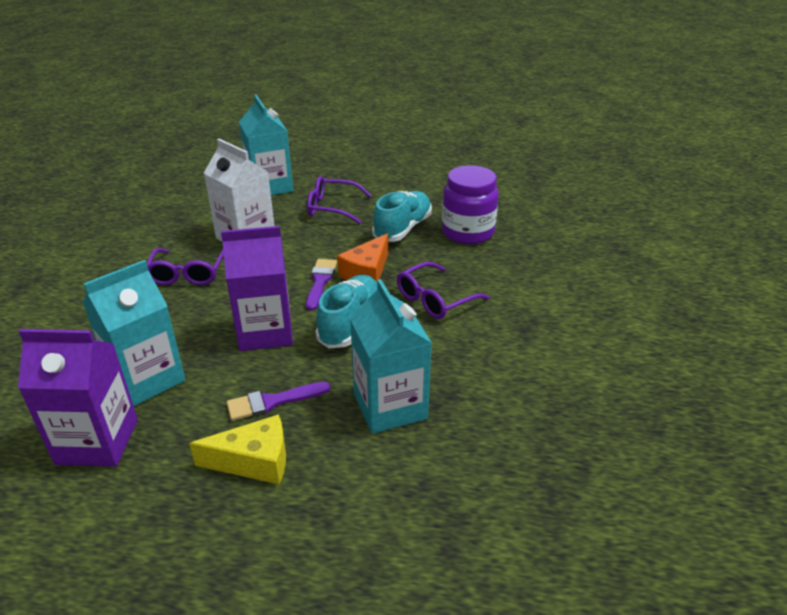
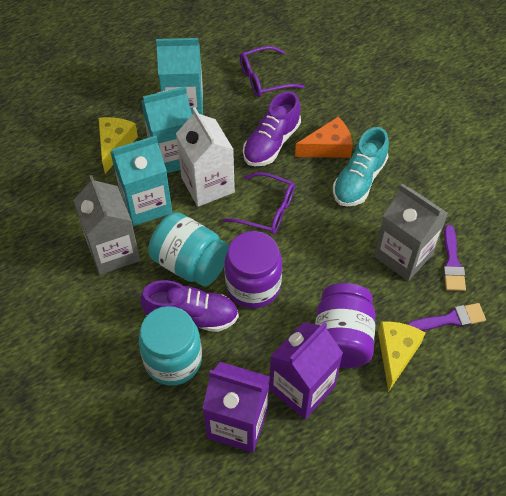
grey carton: 0 -> 2
purple glasses: 3 -> 2
purple jar: 1 -> 2
purple shoe: 0 -> 2
turquoise jar: 0 -> 2
turquoise shoe: 2 -> 1
yellow cheese: 1 -> 2

